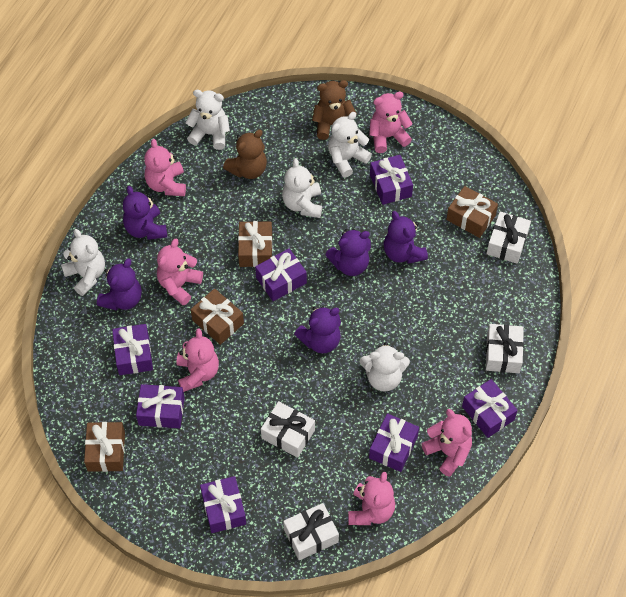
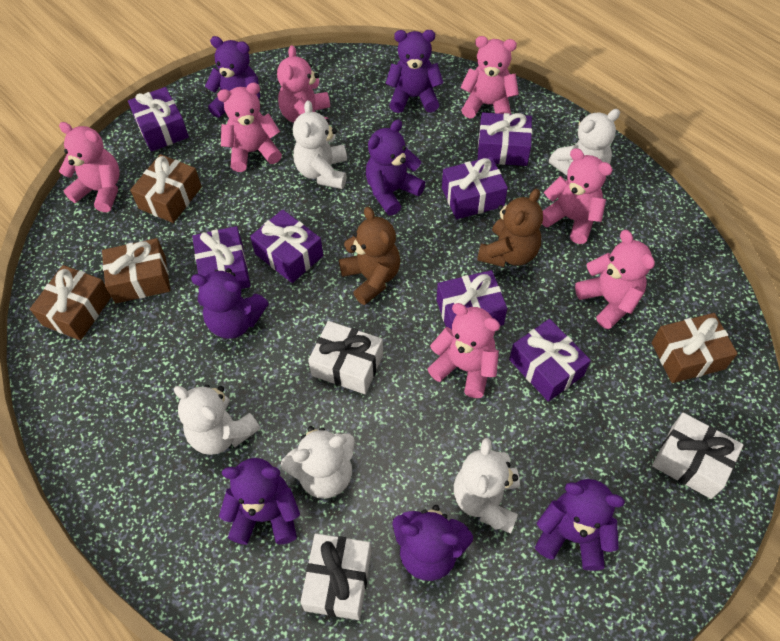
pink teddy bear: 6 -> 7
purple teddy bear: 5 -> 7
white gift: 4 -> 3

